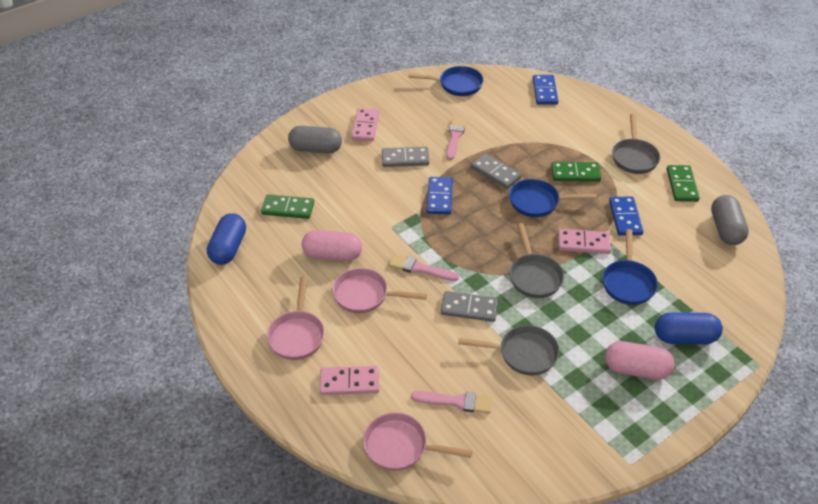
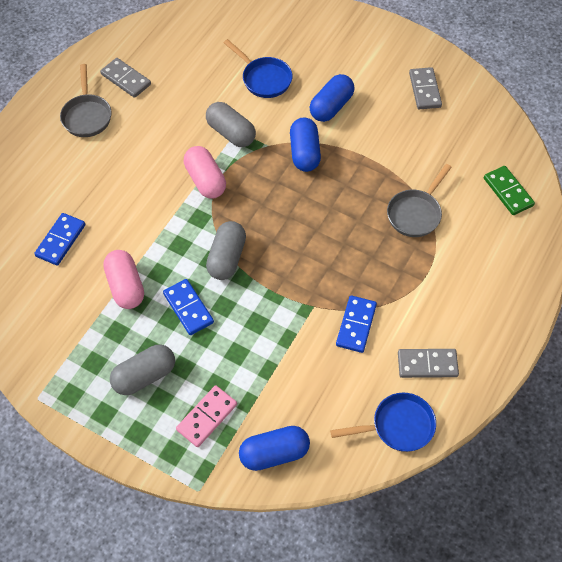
blue capsule: 2 -> 3
blue pan: 3 -> 2
green domino: 3 -> 1
grey capsule: 2 -> 3
grey pan: 3 -> 2
pink brush: 3 -> 0
pink domino: 3 -> 1
pink pan: 3 -> 0

